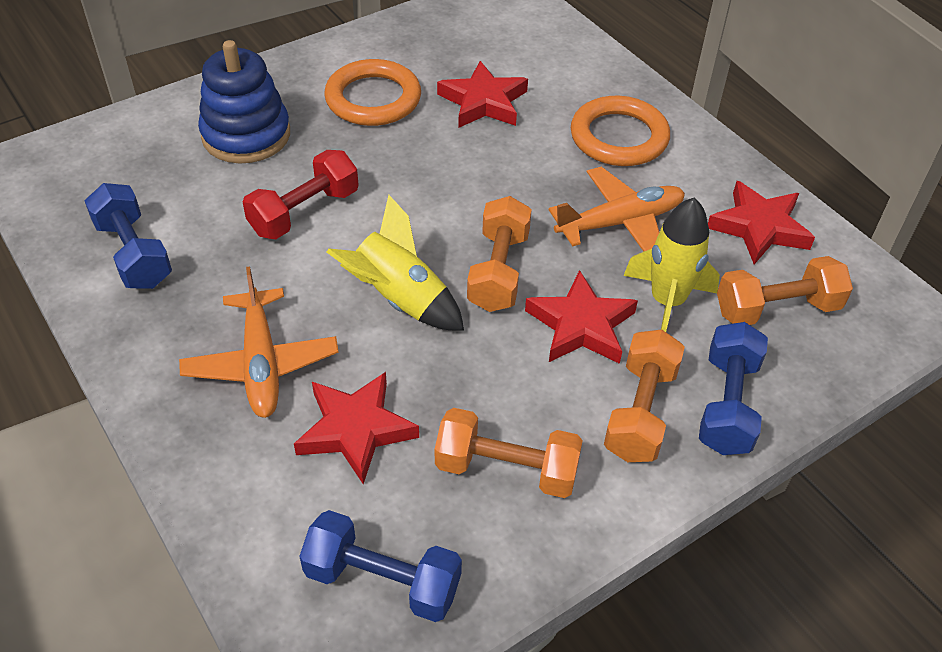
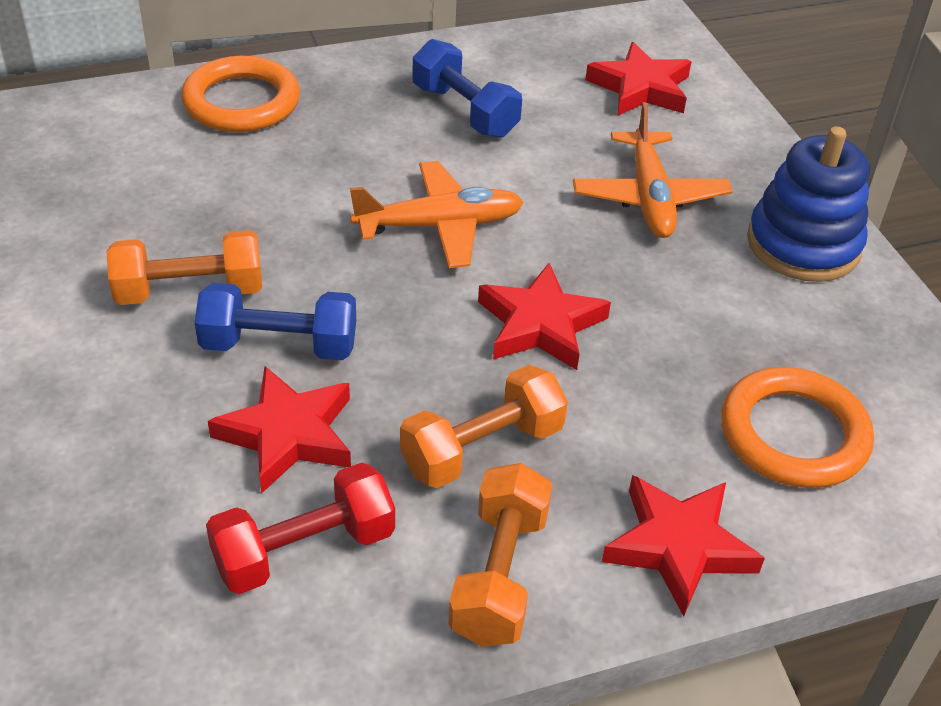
blue dumbbell: 3 -> 2
orange dumbbell: 4 -> 3
yellow rocket: 2 -> 0

